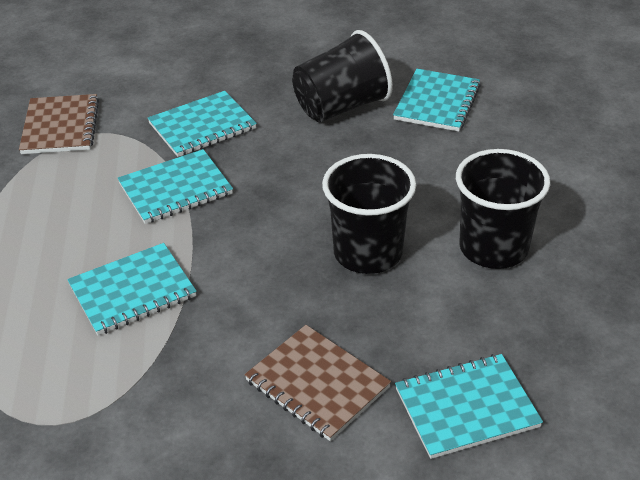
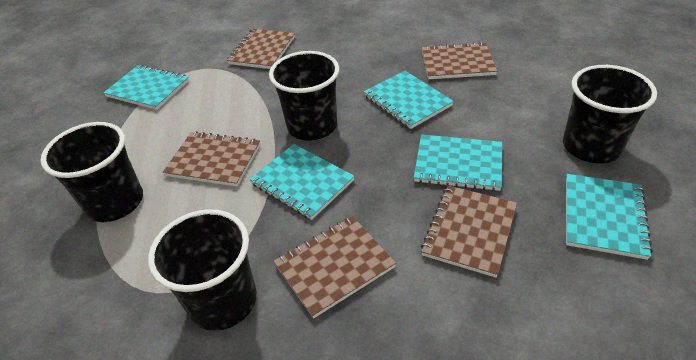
black cup: 3 -> 4
brown notebook: 2 -> 5

